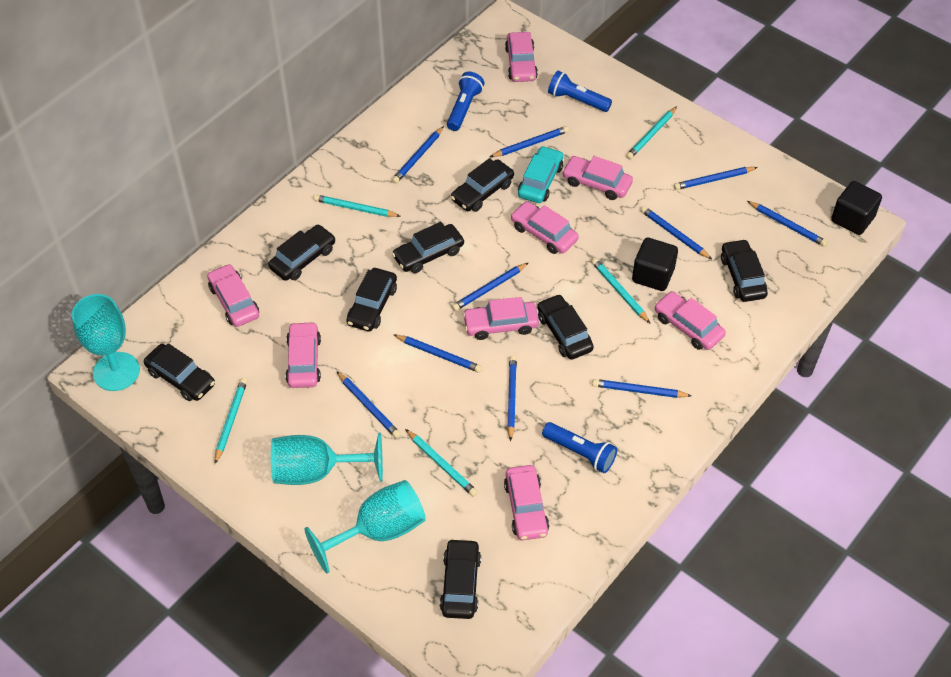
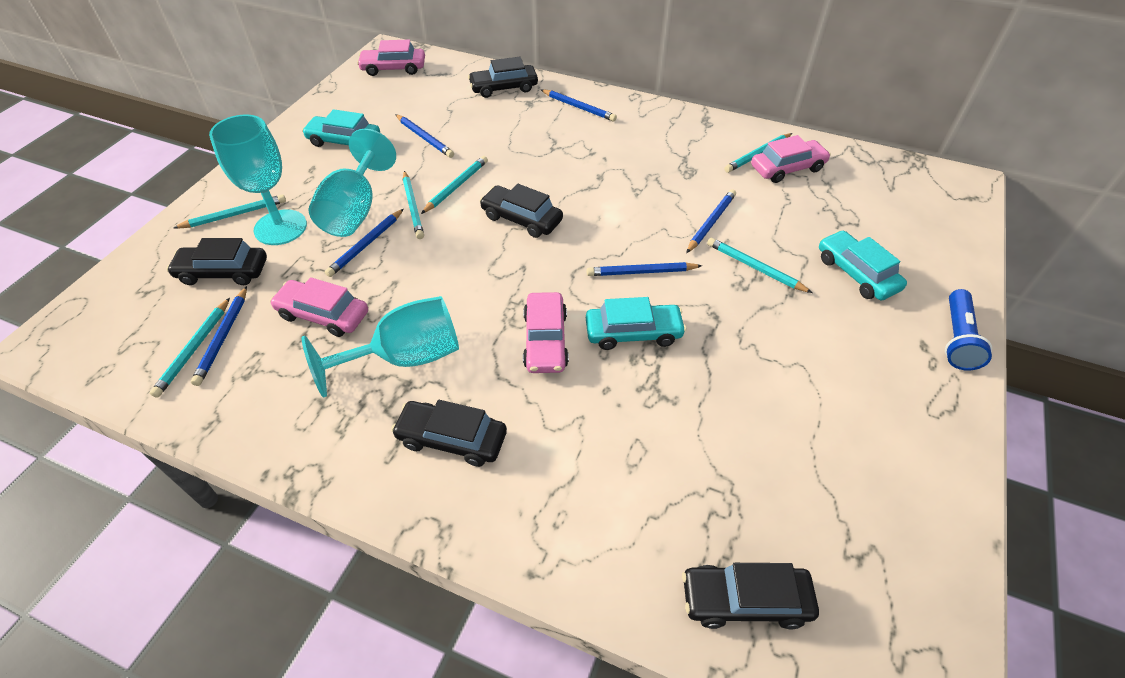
black car: 8 -> 5
black cube: 2 -> 0
blue flashlight: 3 -> 1
blue pencil: 10 -> 6
pink car: 8 -> 4
turquoise car: 1 -> 3
turquoise pencil: 5 -> 6

